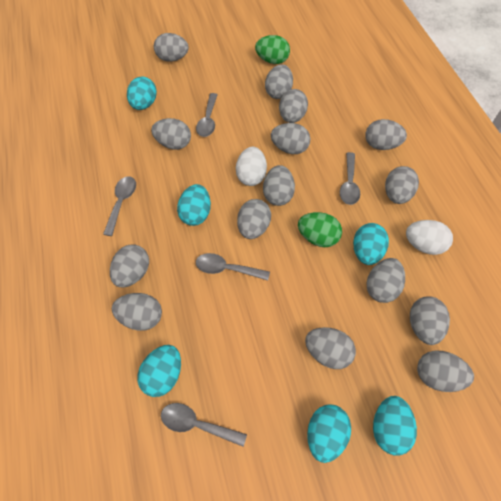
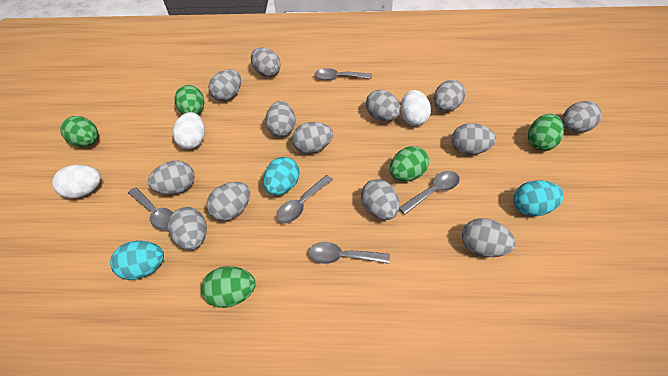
green egg: 2 -> 5
grey egg: 15 -> 13
turquoise egg: 6 -> 3
white egg: 2 -> 3

